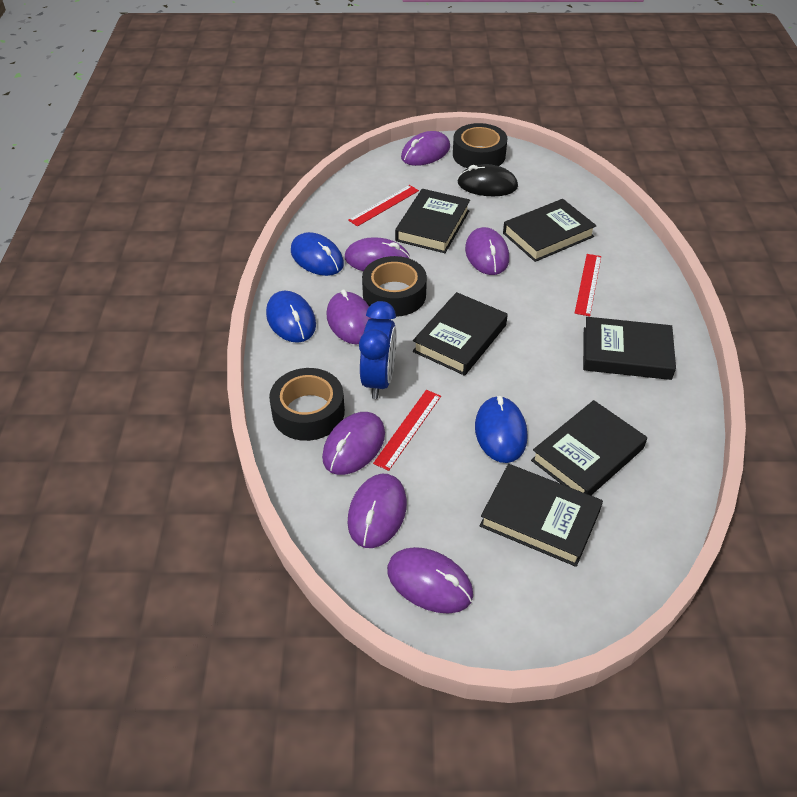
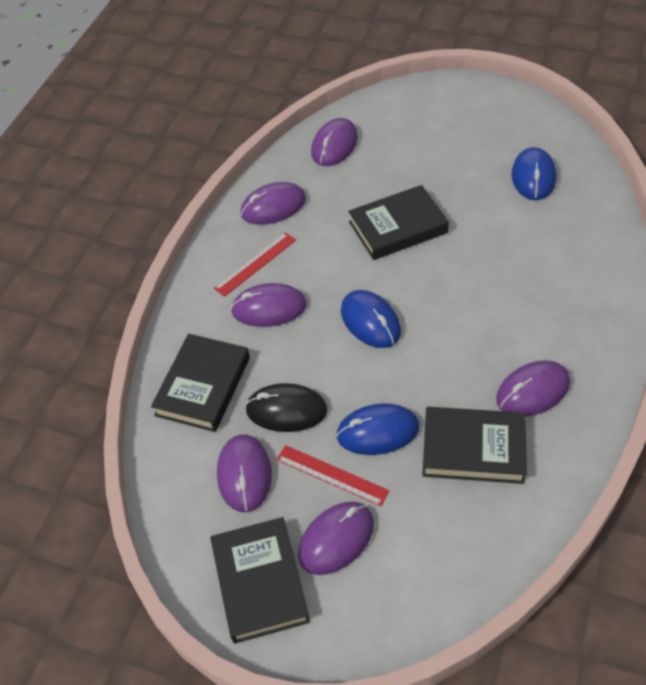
black book: 6 -> 4
black tape: 3 -> 0
blue clock: 1 -> 0
purple mouse: 7 -> 6
red ruler: 3 -> 2

